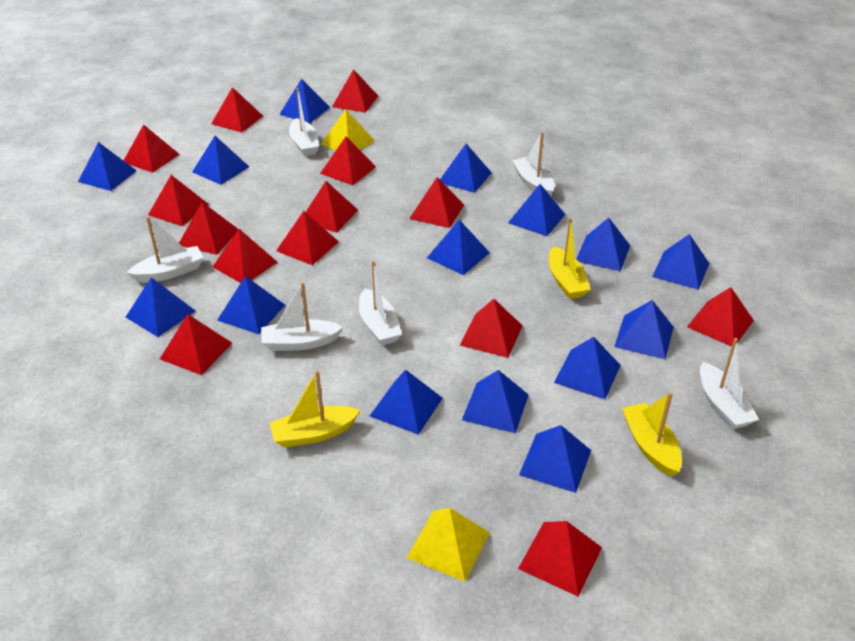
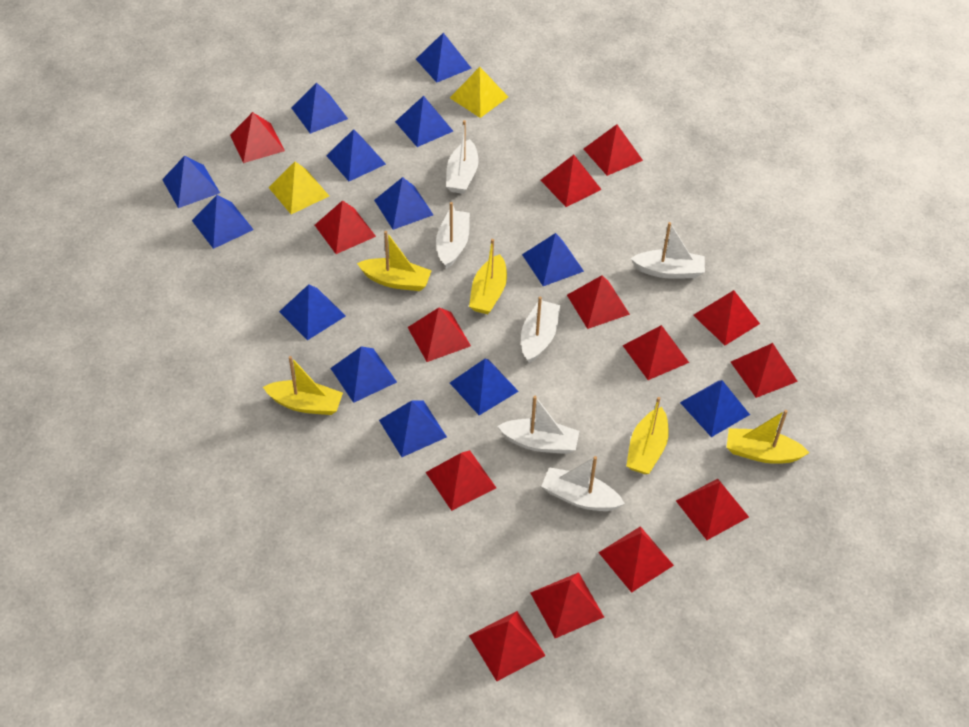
blue pyramid: 15 -> 13
yellow boat: 3 -> 5

